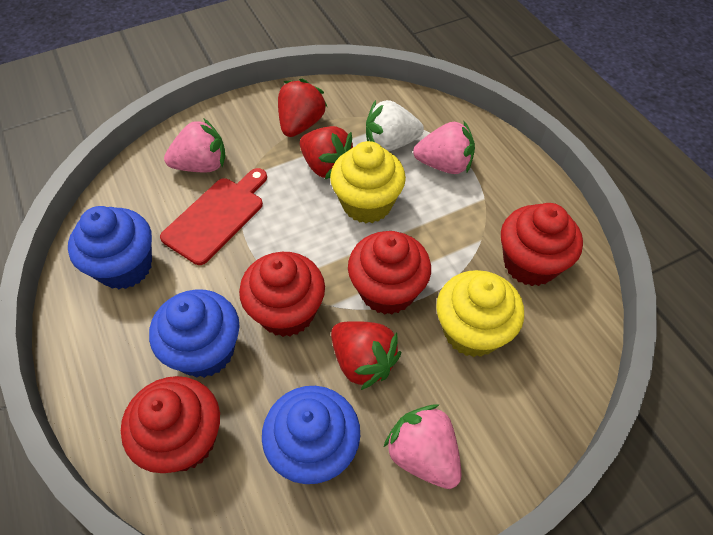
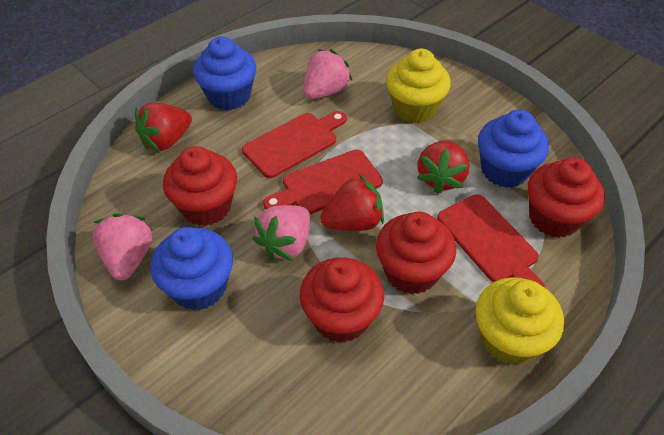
red cutting board: 1 -> 3
white strawberry: 1 -> 0

